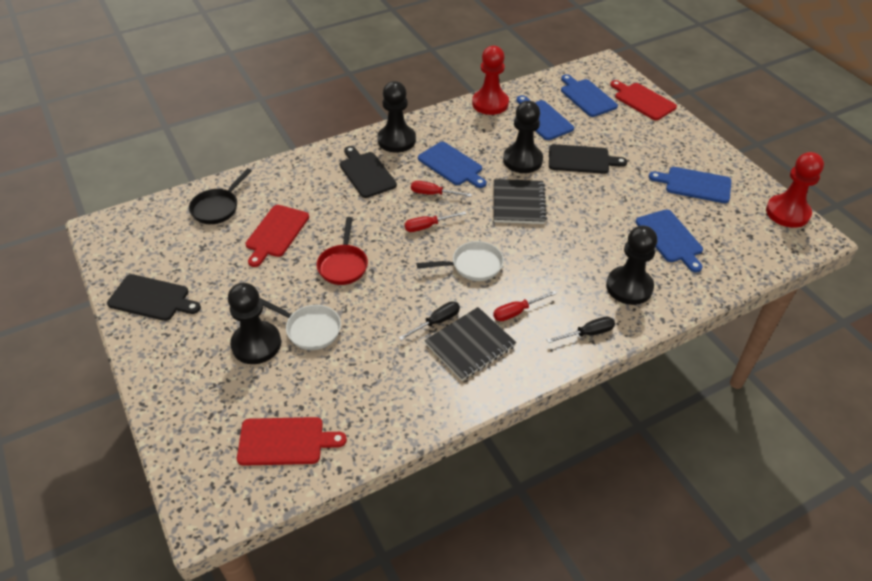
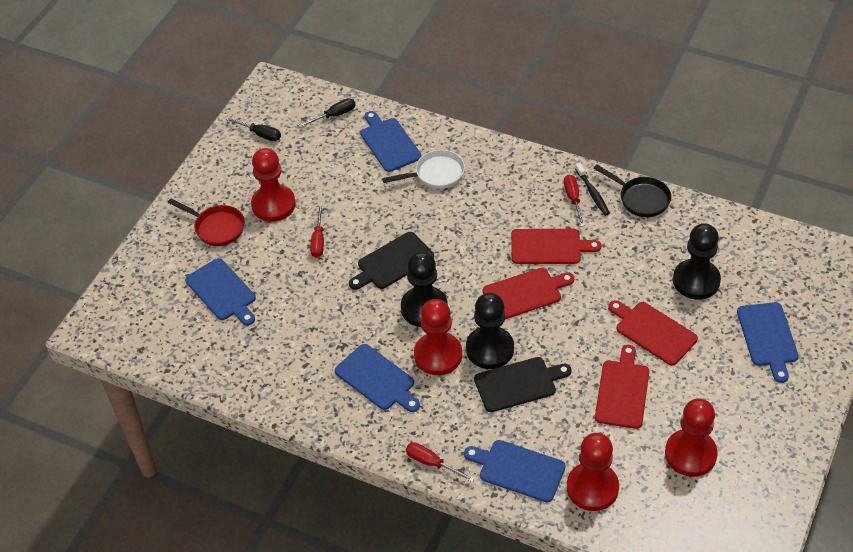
black cutting board: 3 -> 2
black notebook: 2 -> 0
black pawn: 4 -> 3
black toothbrush: 0 -> 1
red cutting board: 3 -> 4
red pawn: 2 -> 4
white pan: 2 -> 1

